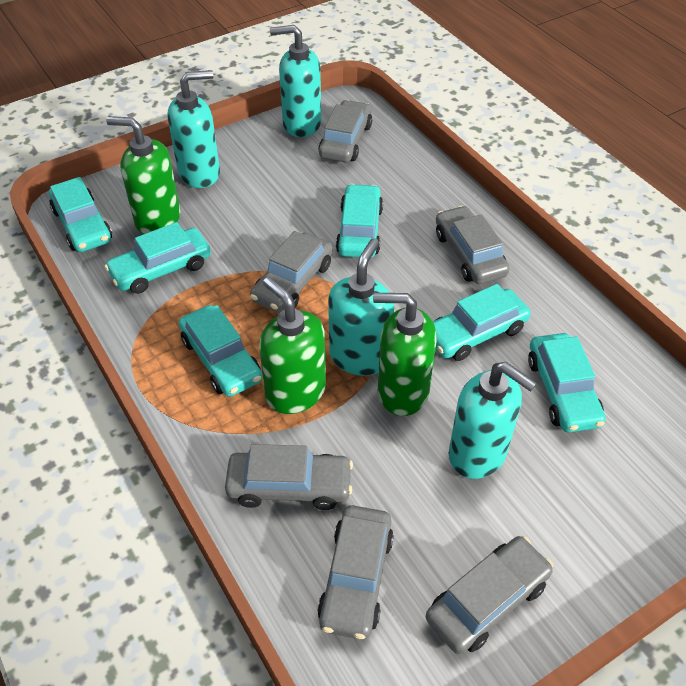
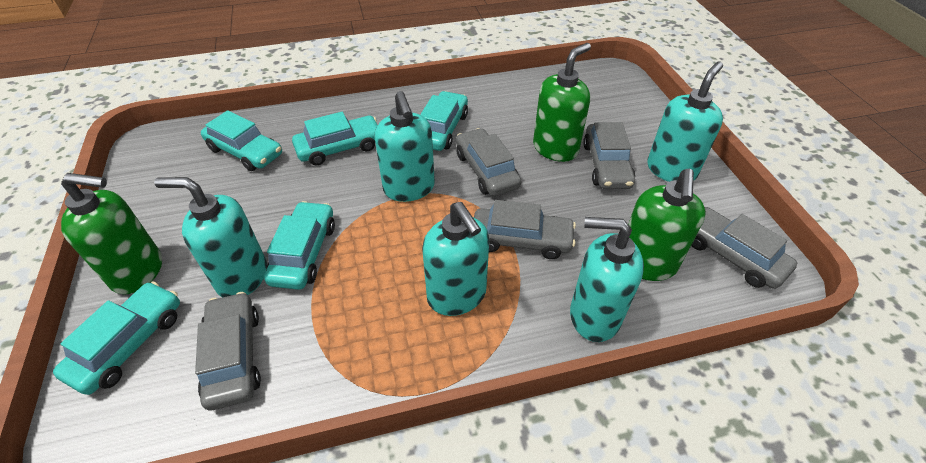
grey car: 6 -> 5
turquoise car: 6 -> 5
turquoise soap dispenser: 4 -> 5

